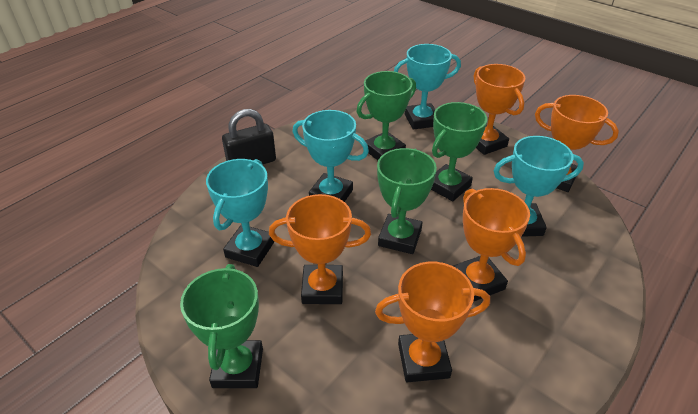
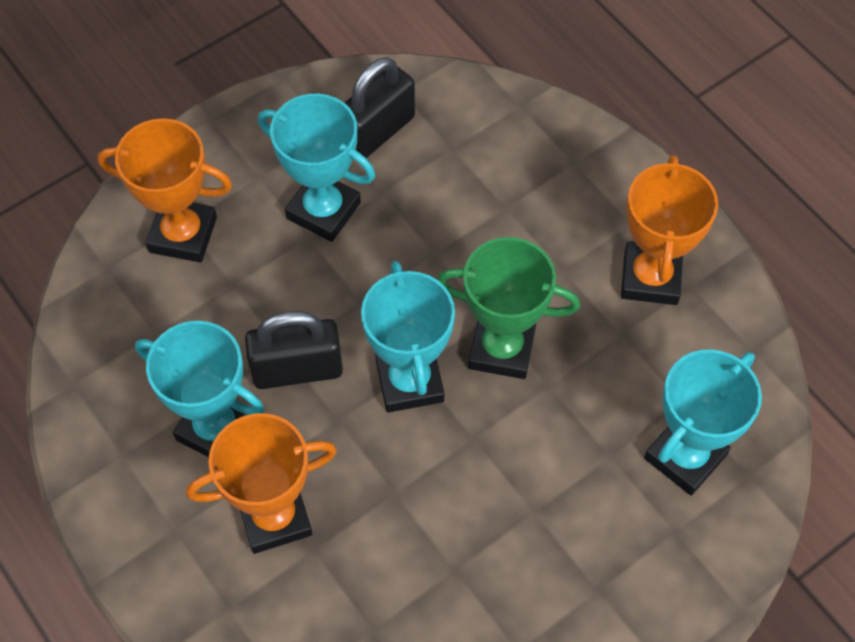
black padlock: 1 -> 2
green trophy: 4 -> 1
orange trophy: 5 -> 3

